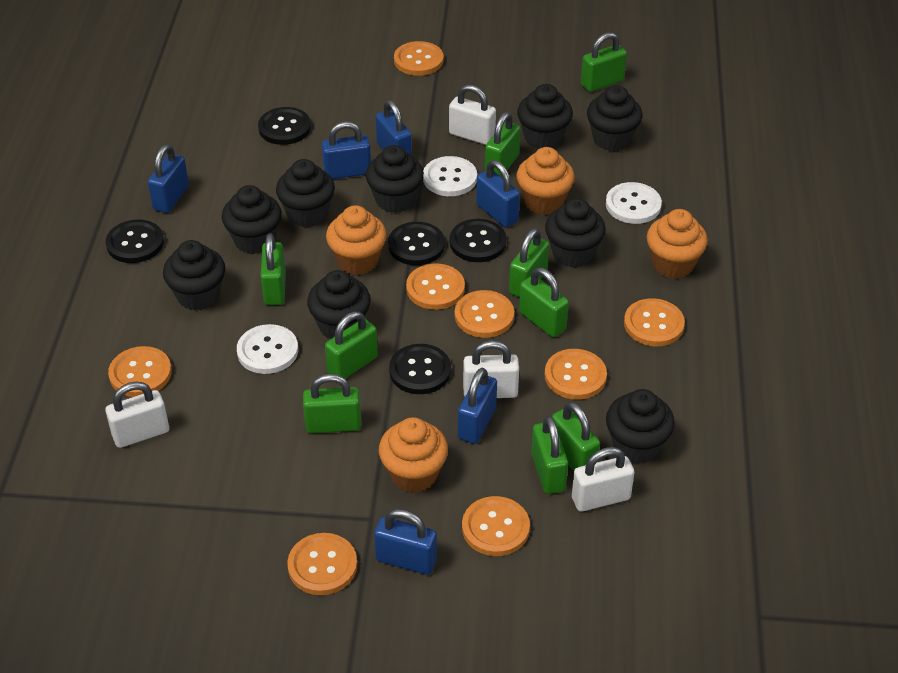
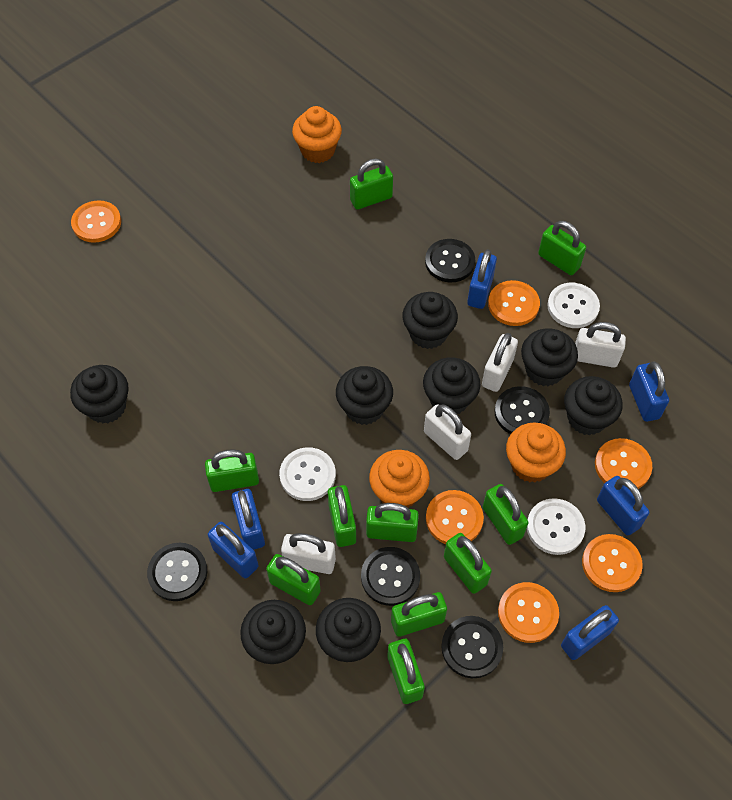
black cupcake: 9 -> 8
green padlock: 9 -> 10
orange button: 8 -> 6
orange cupcake: 4 -> 3

